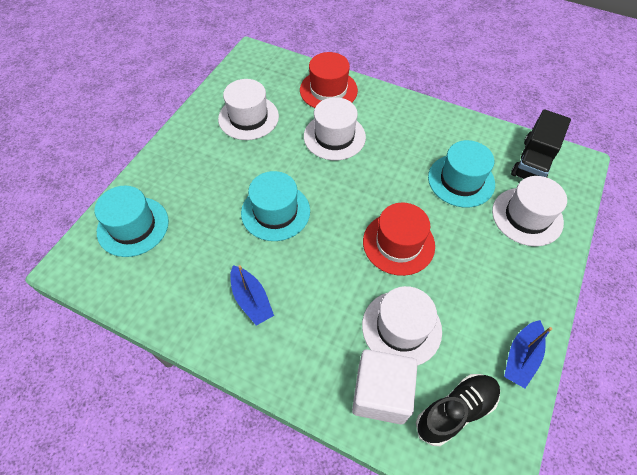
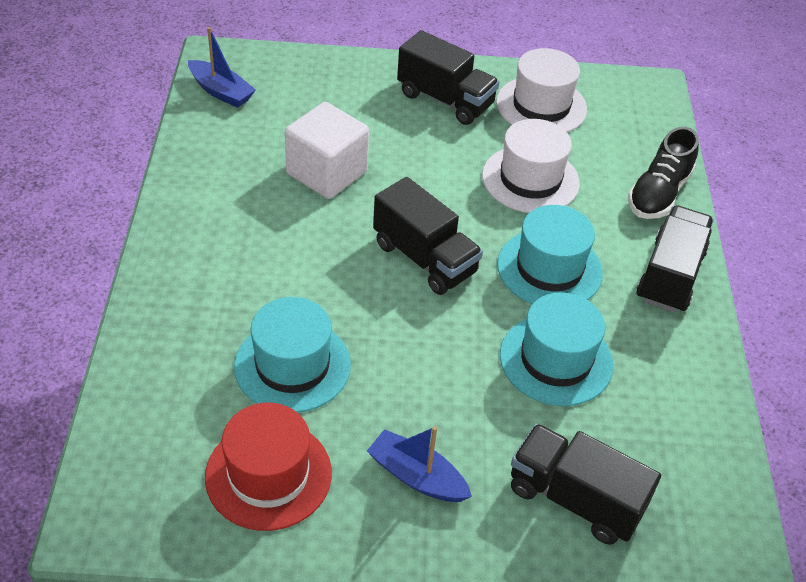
black truck: 1 -> 4
red hat: 2 -> 1
white hat: 4 -> 2

